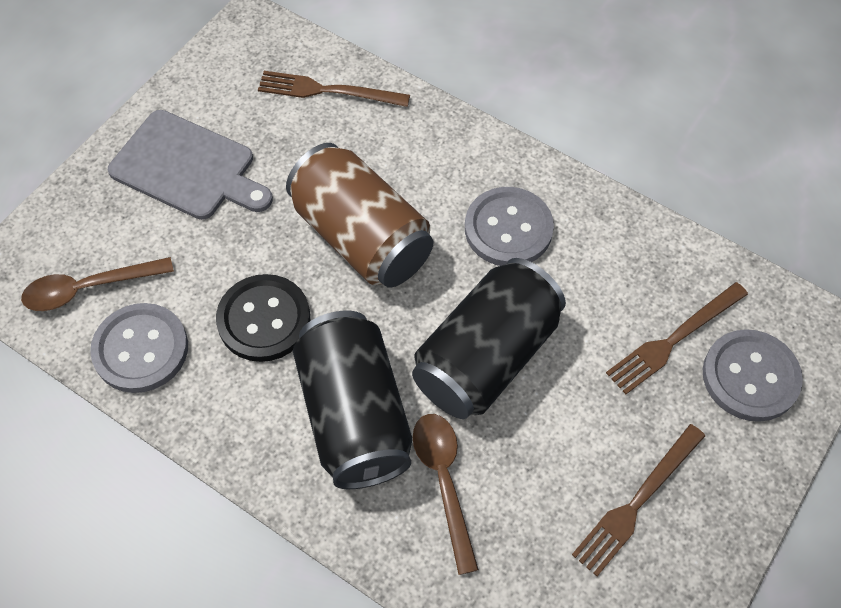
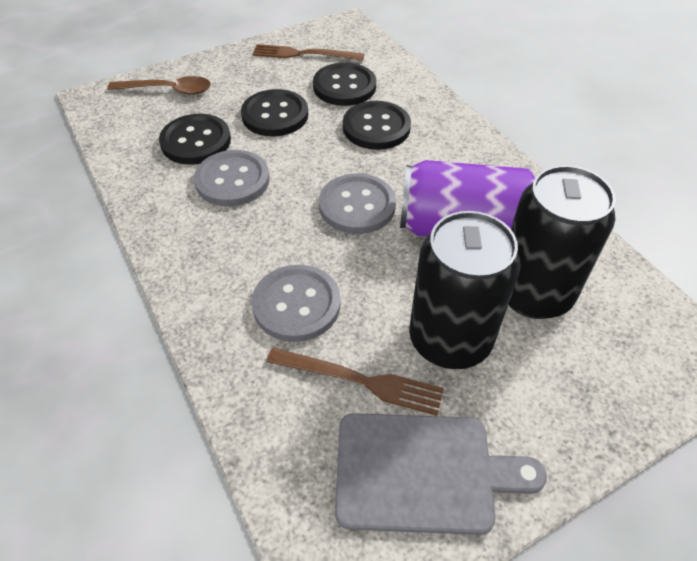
black button: 1 -> 4
brown can: 1 -> 0
brown fork: 3 -> 2
brown spoon: 2 -> 1
purple can: 0 -> 1

